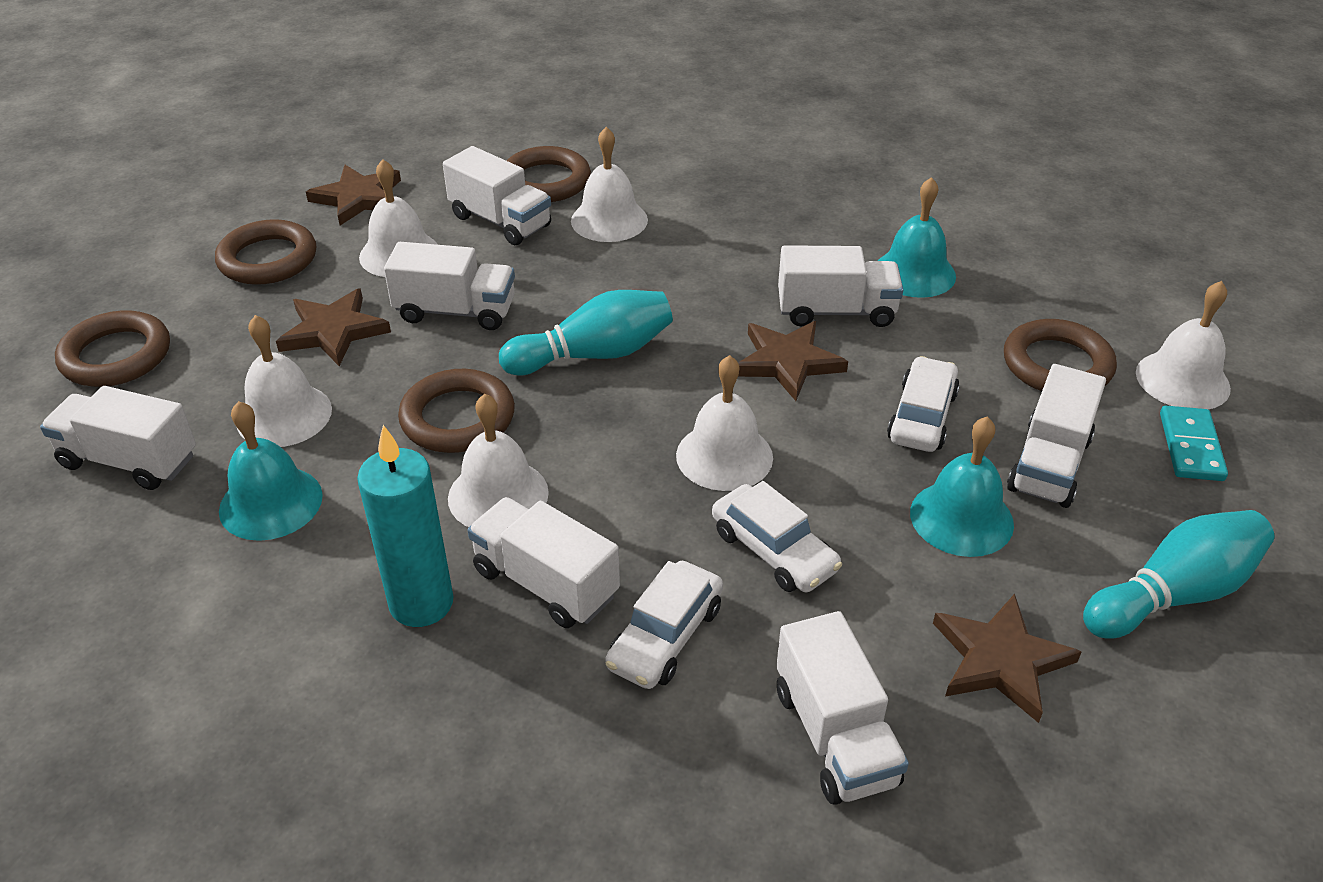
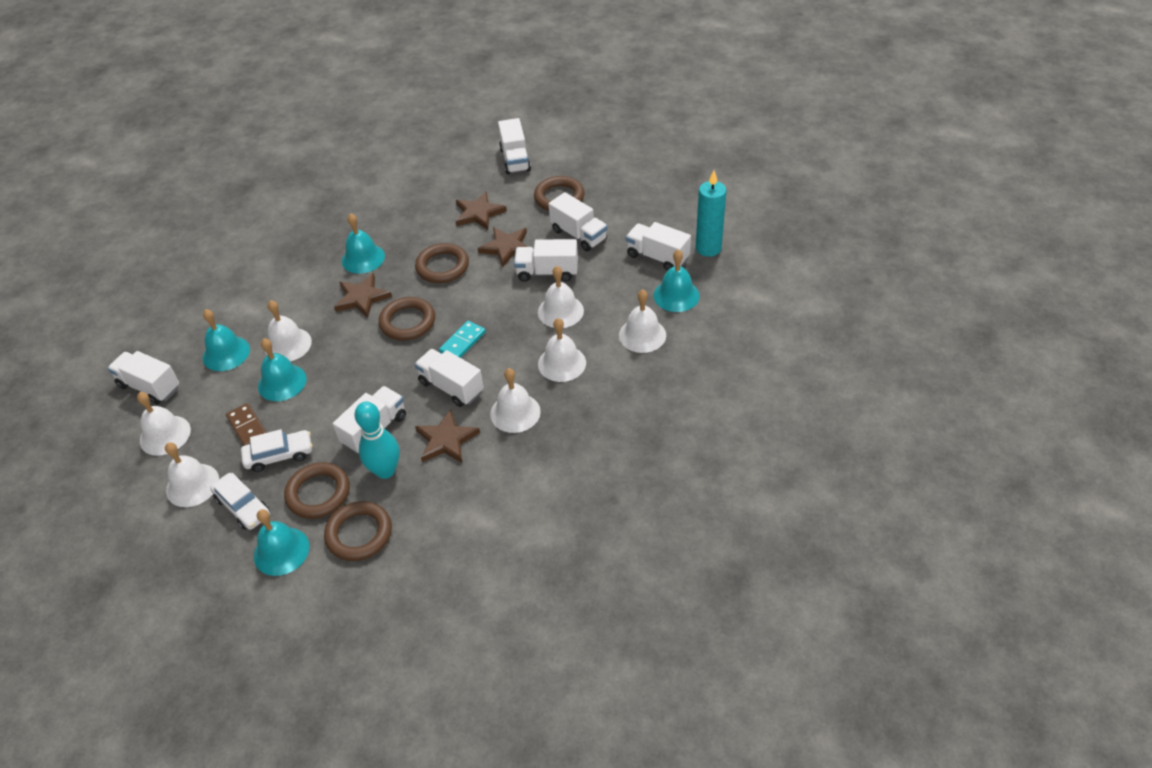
brown domino: 0 -> 1
turquoise bell: 3 -> 5
turquoise bowling pin: 2 -> 1
white bell: 6 -> 7
white car: 3 -> 2

